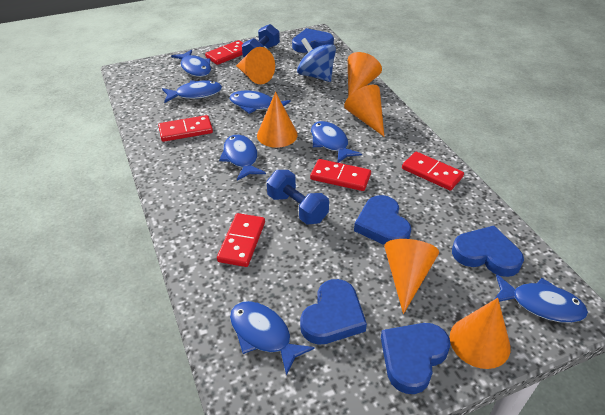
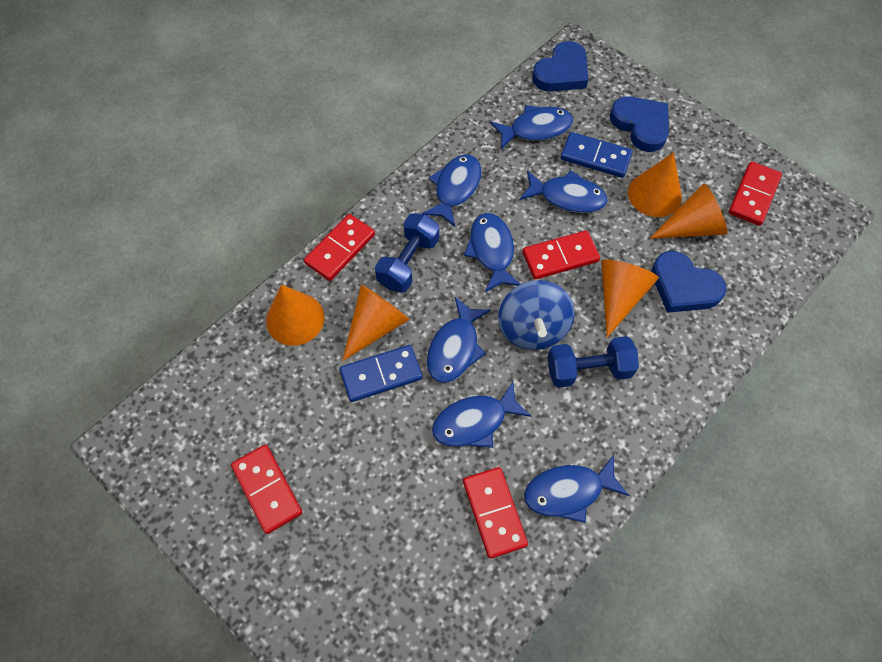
blue domino: 0 -> 2
blue heart: 5 -> 3
orange cone: 6 -> 5

